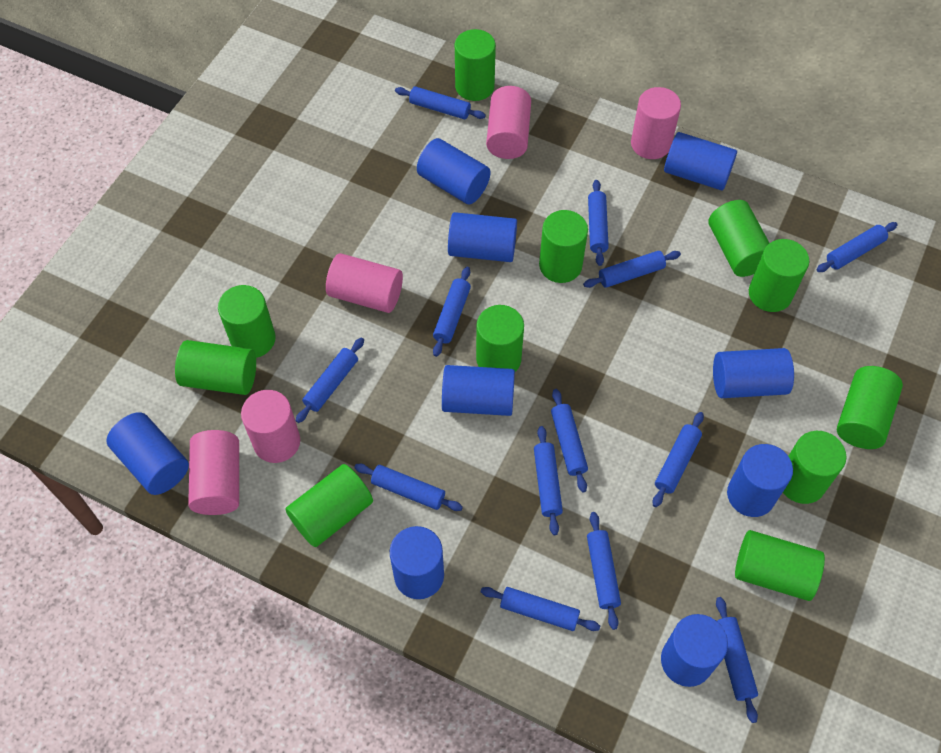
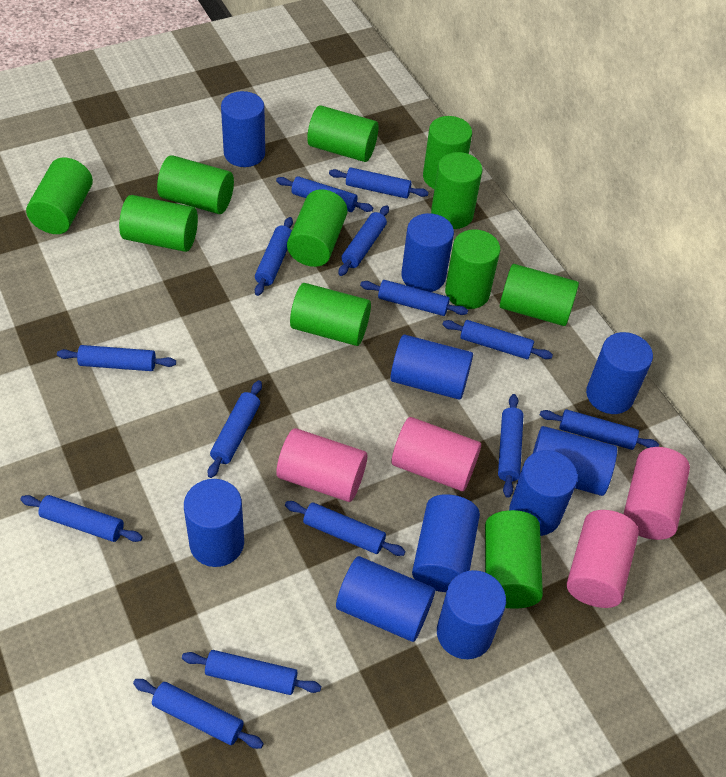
blue cylinder: 9 -> 10
blue rolling pin: 13 -> 14
pink cylinder: 5 -> 4

